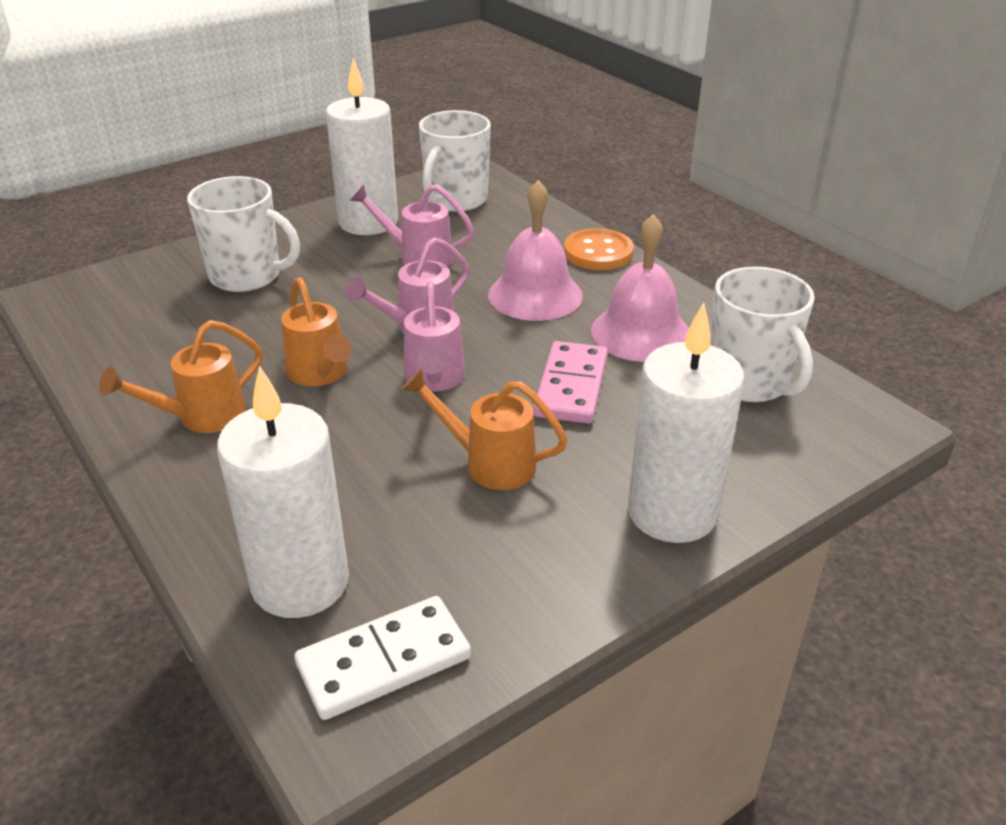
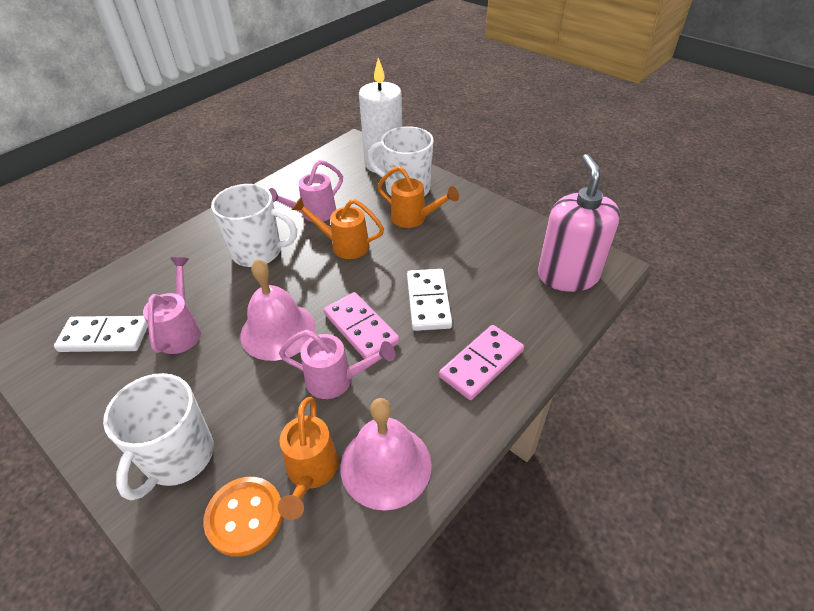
pink domino: 1 -> 2
pink soap dispenser: 0 -> 1
white candle: 3 -> 1
white domino: 1 -> 2

